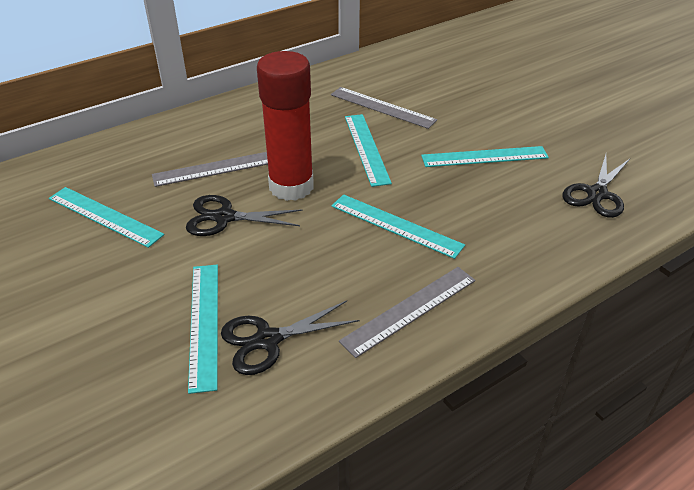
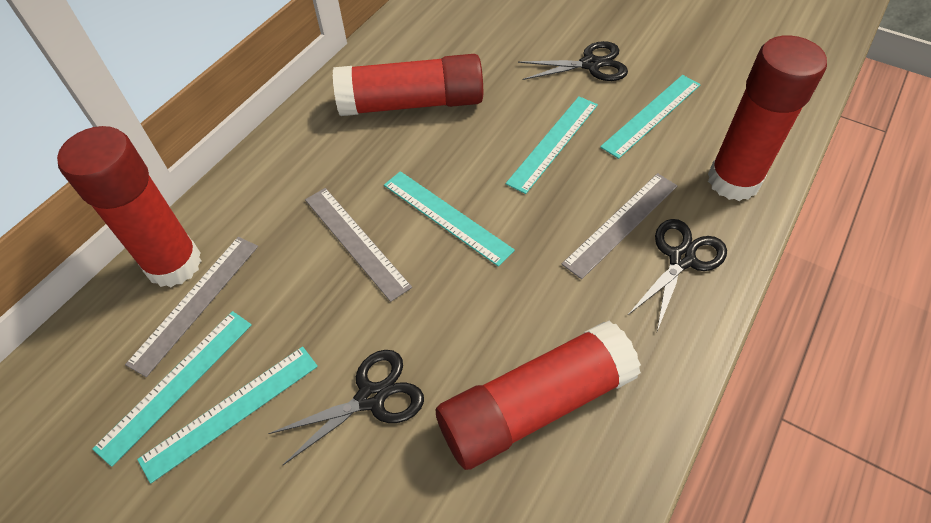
red glue stick: 1 -> 4

